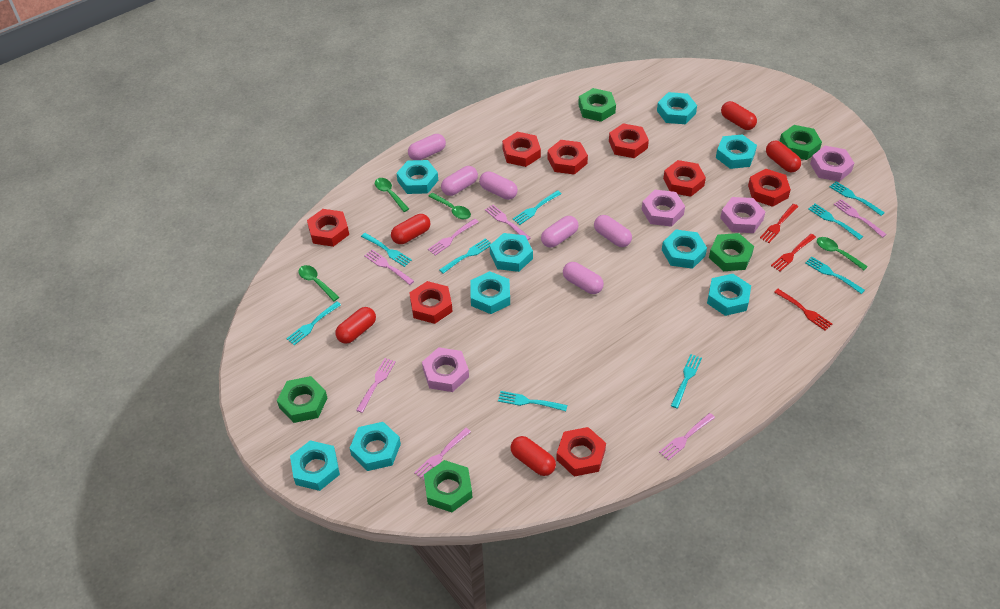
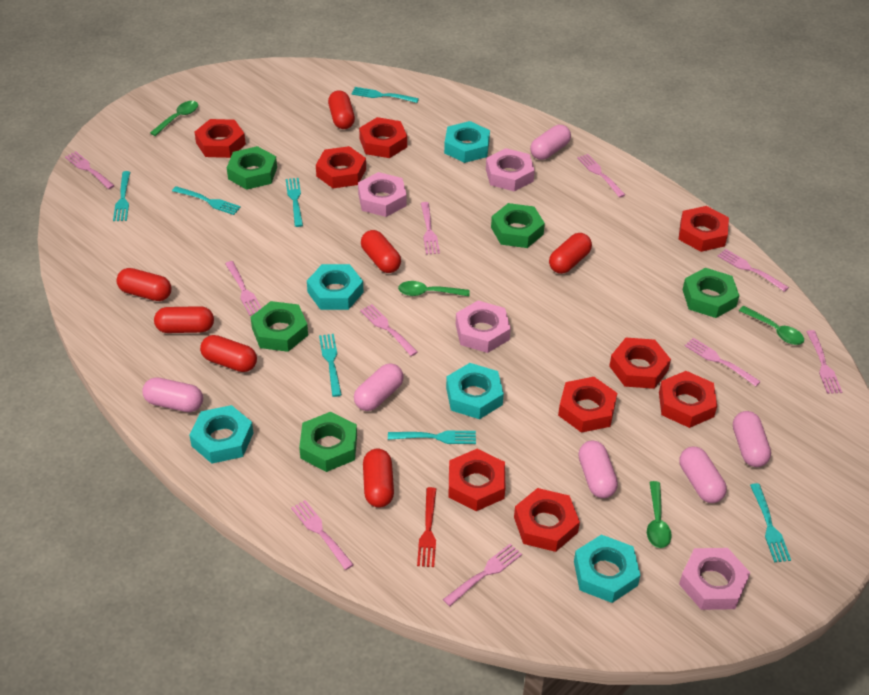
pink fork: 7 -> 10
red capsule: 5 -> 7
red fork: 3 -> 1
red nut: 8 -> 9
turquoise fork: 9 -> 7
turquoise nut: 9 -> 5

